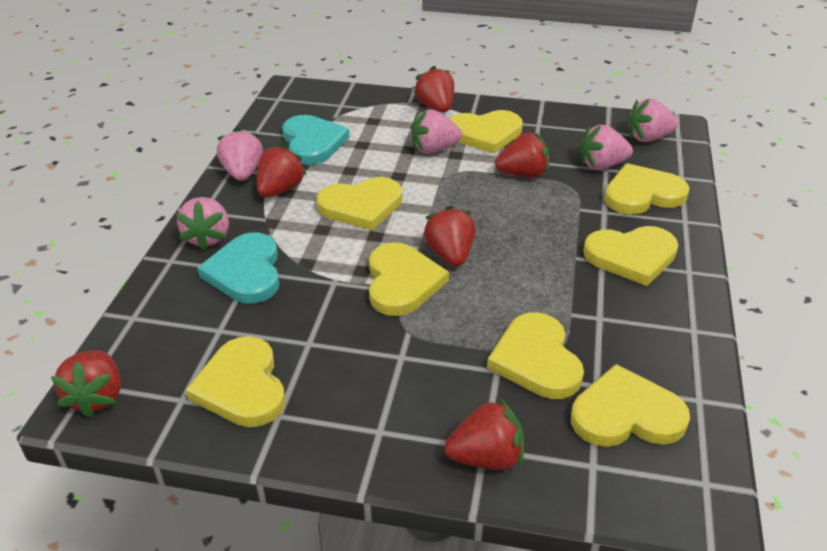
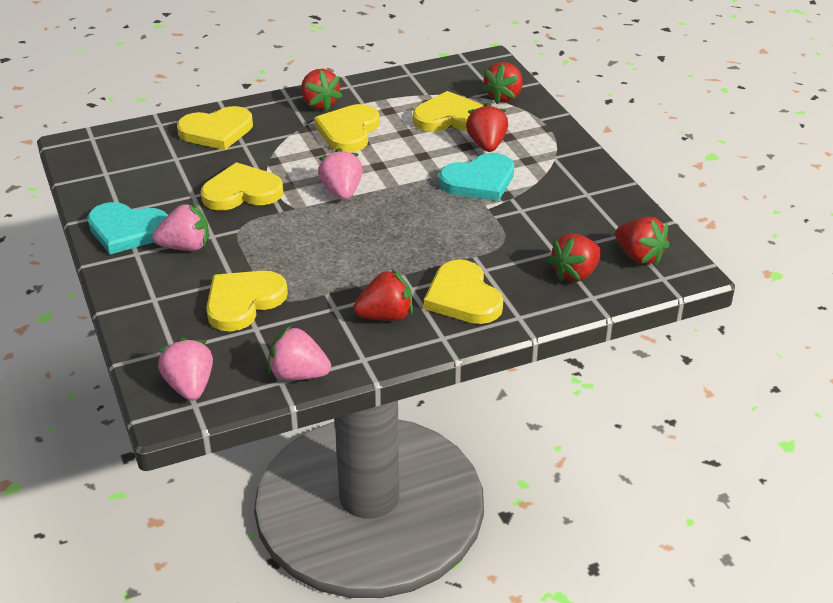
pink strawberry: 5 -> 4
yellow heart: 8 -> 6

